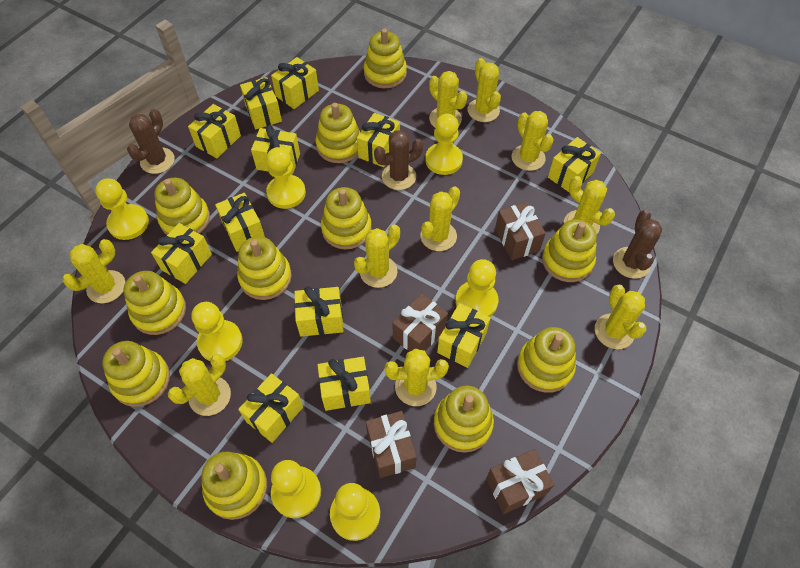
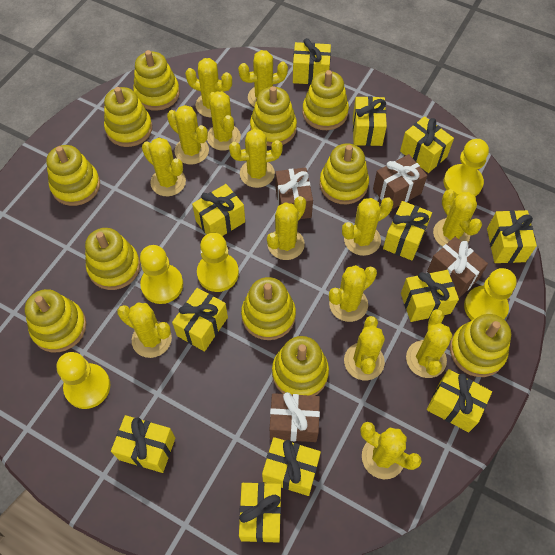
brown cactus: 3 -> 0
yellow cactus: 10 -> 14
yellow pawn: 7 -> 5

